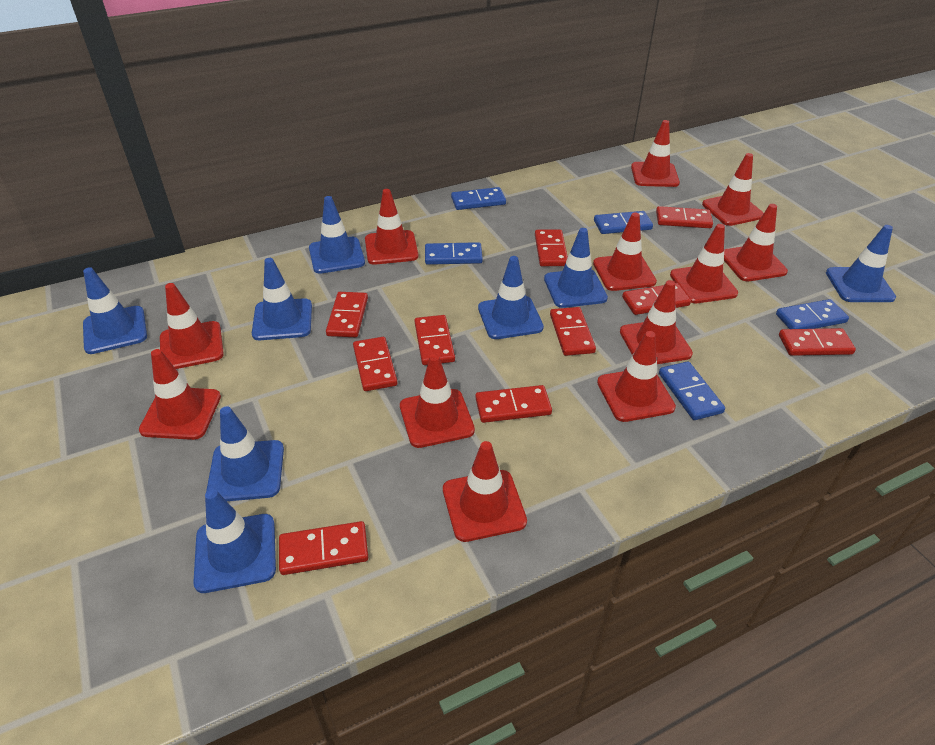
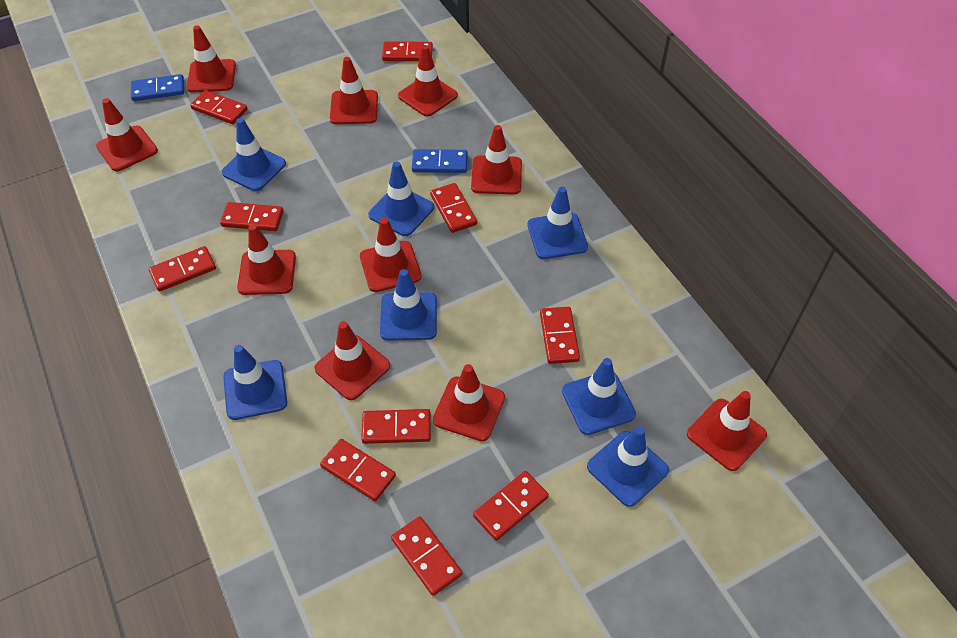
blue domino: 5 -> 2
blue traffic cone: 8 -> 7
red traffic cone: 12 -> 10

